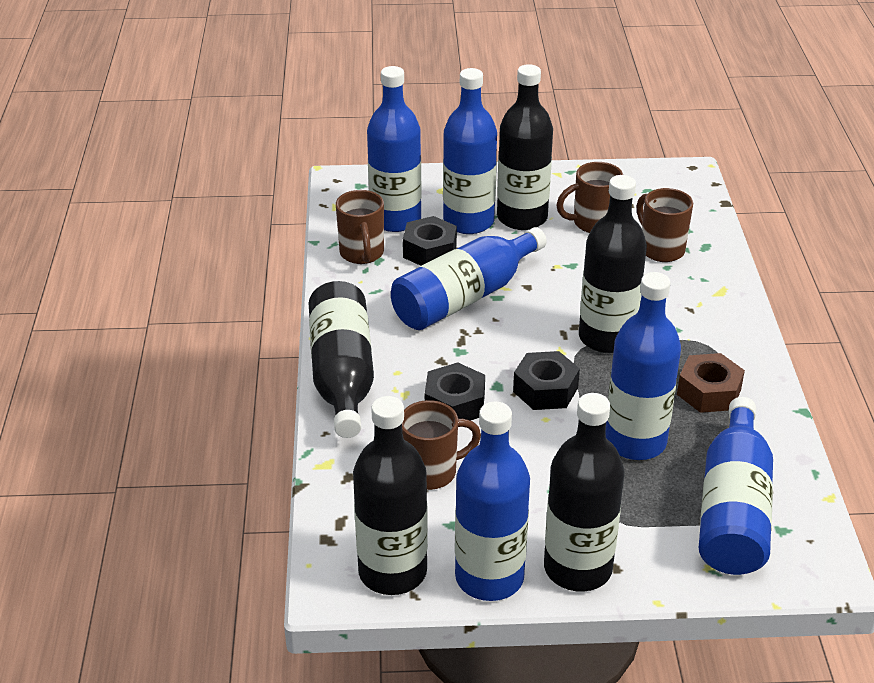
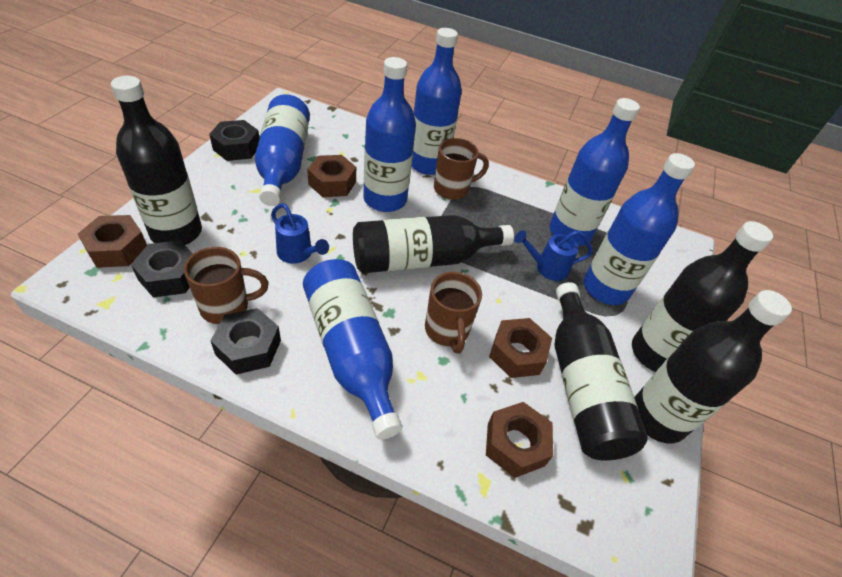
blue watering can: 0 -> 2
brown mug: 4 -> 3
brown nut: 1 -> 4

